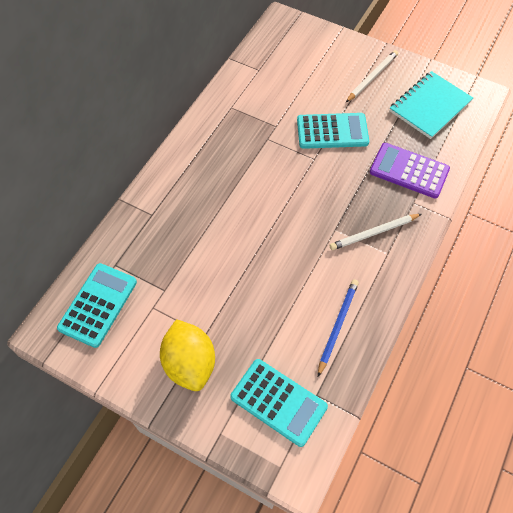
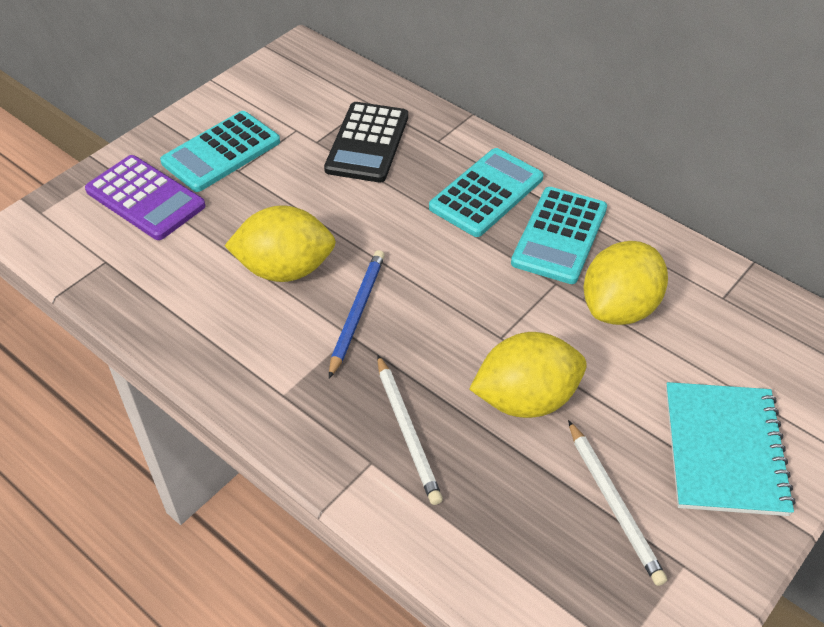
black calculator: 0 -> 1
yellow lemon: 1 -> 3

